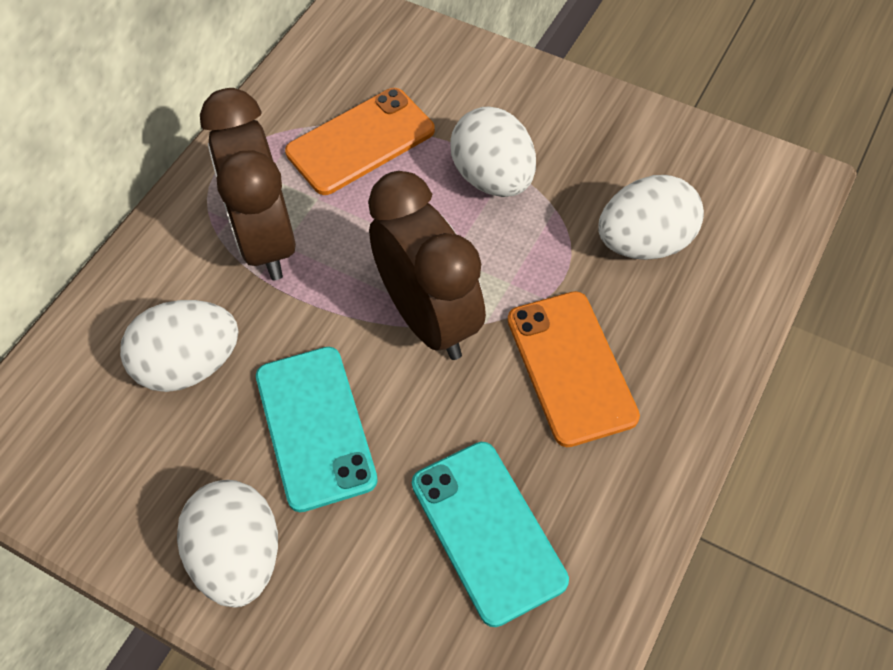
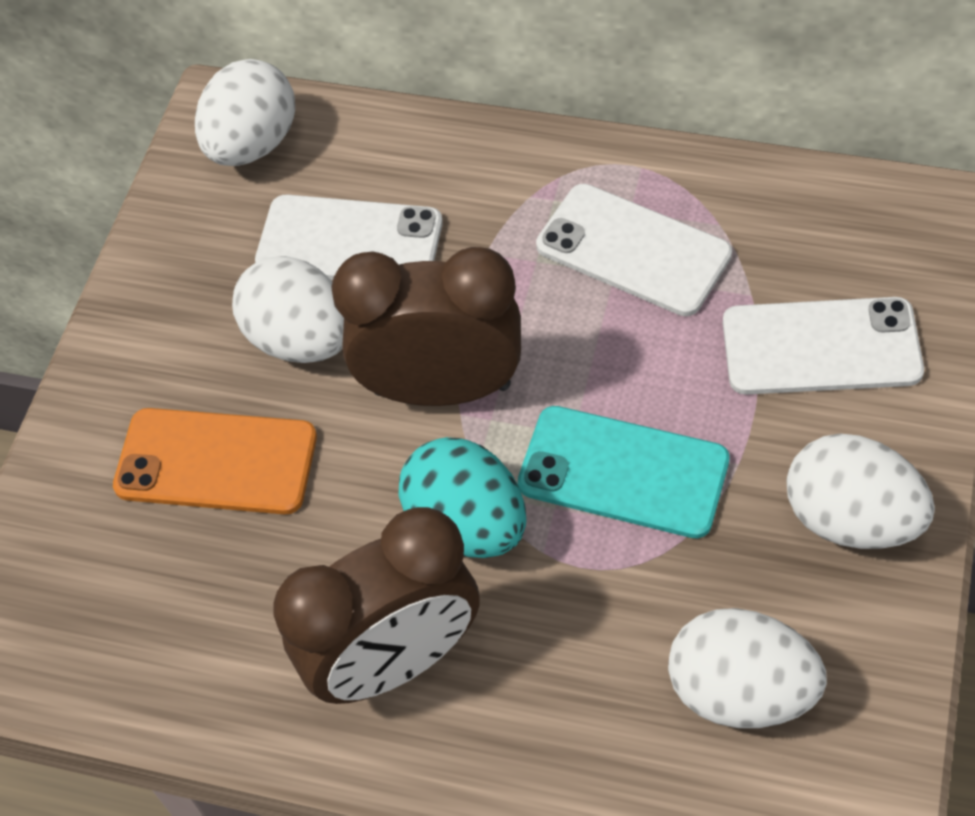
orange phone: 2 -> 1
turquoise egg: 0 -> 1
turquoise phone: 2 -> 1
white phone: 0 -> 3

